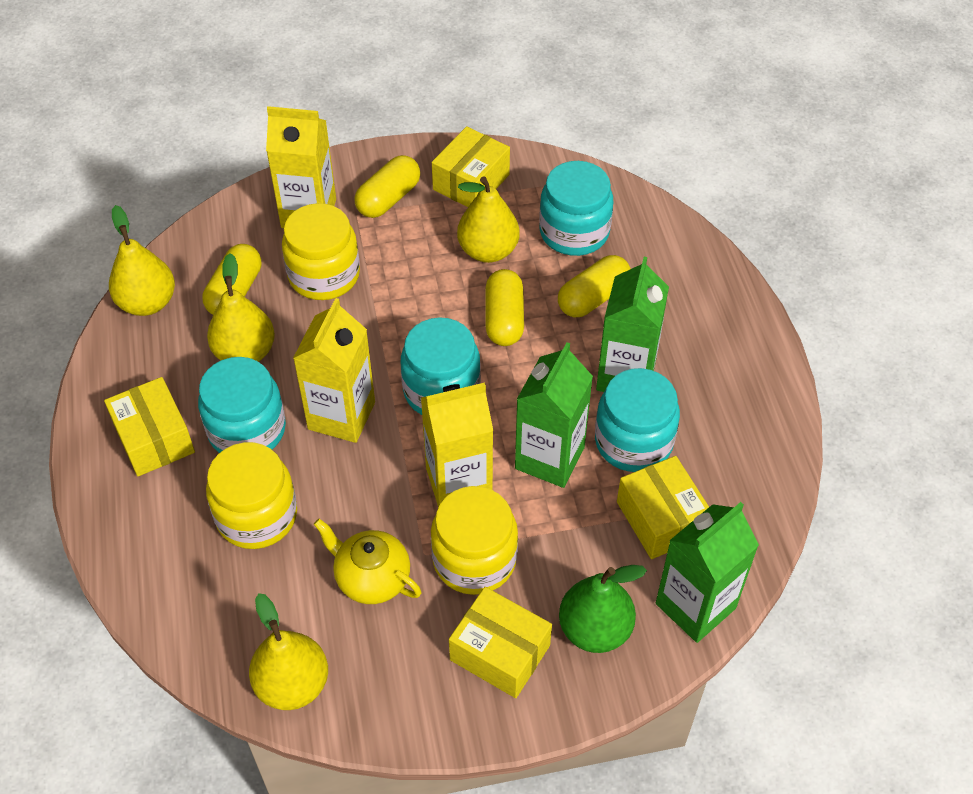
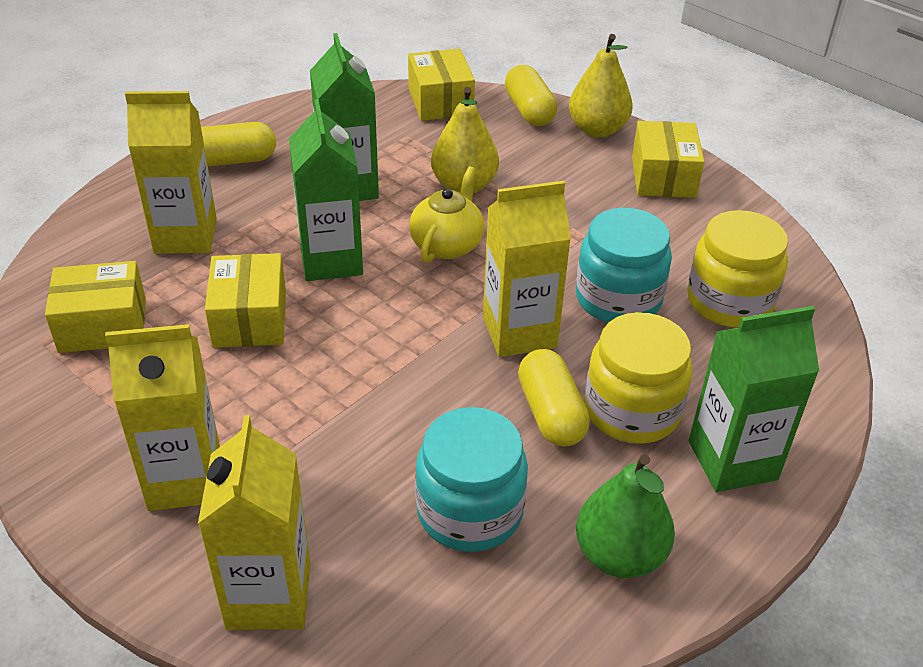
turquoise jar: 4 -> 2
yellow capsule: 4 -> 3
yellow carton: 3 -> 4
yellow jar: 3 -> 2
yellow pear: 4 -> 2

